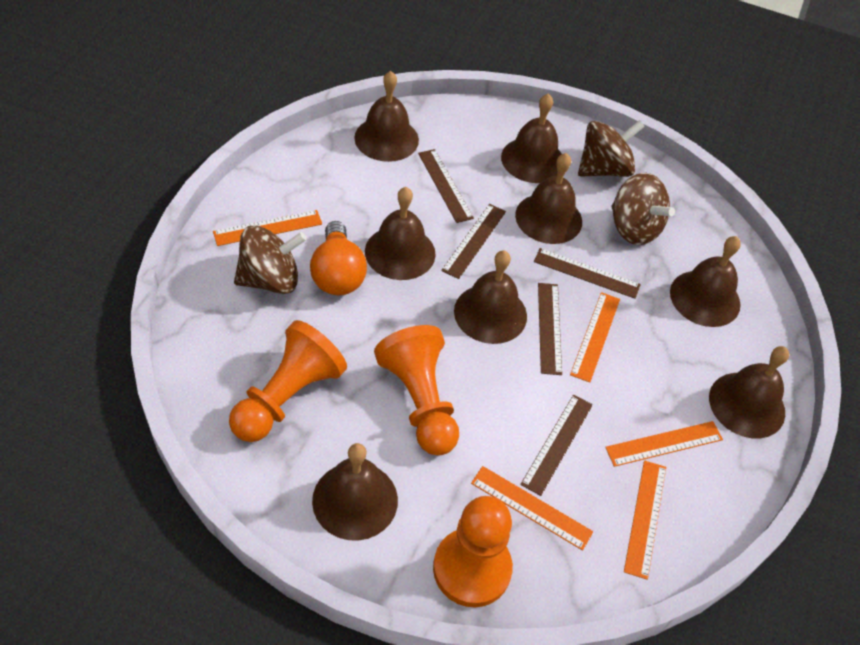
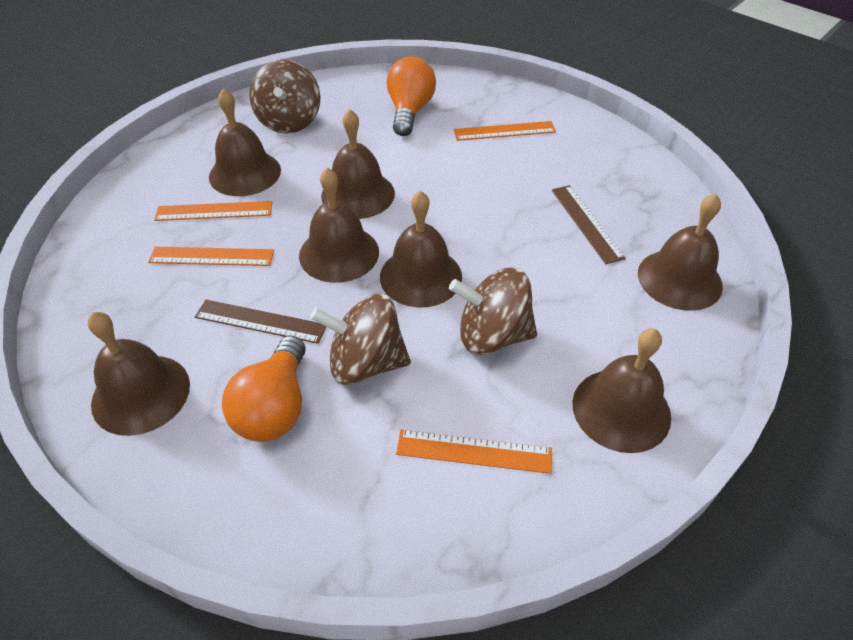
brown bell: 8 -> 7
brown ruler: 5 -> 2
orange light bulb: 1 -> 2
orange pawn: 3 -> 0
orange ruler: 5 -> 4

